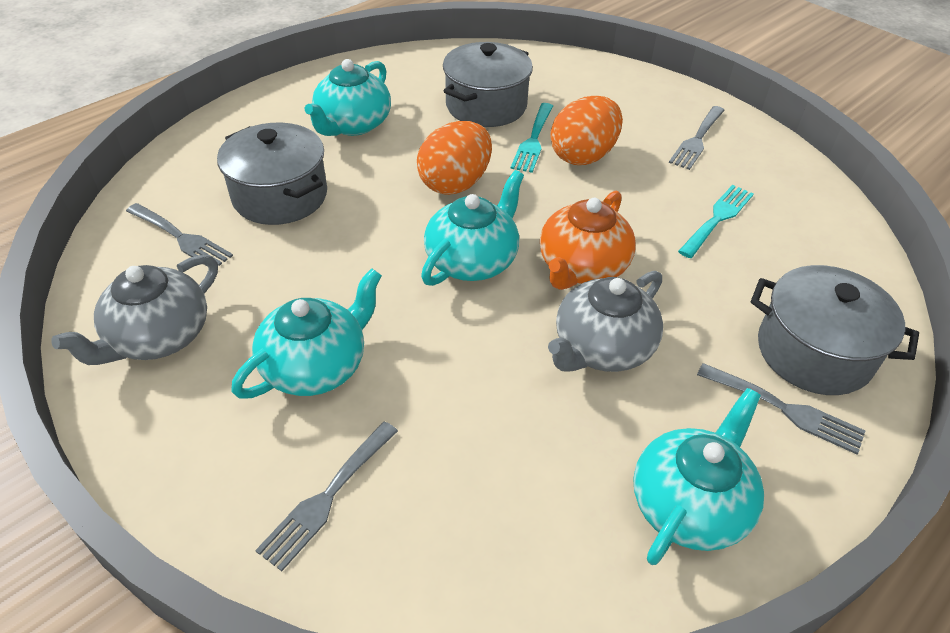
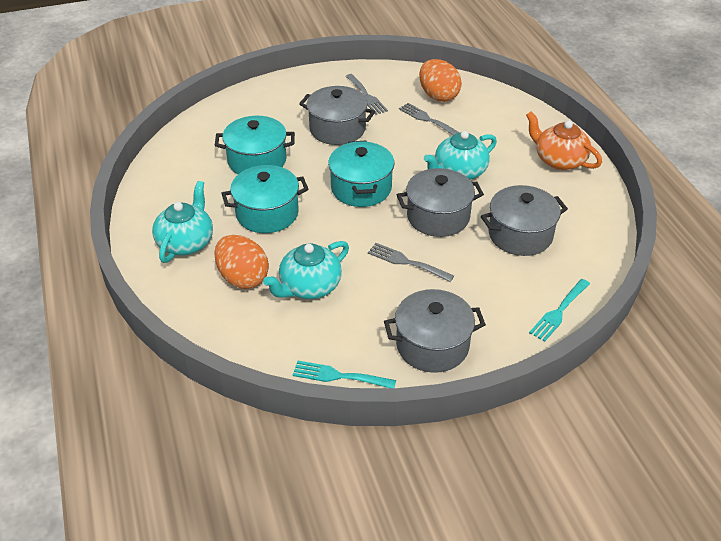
grey fork: 4 -> 3
grey pot: 3 -> 4
grey teapot: 2 -> 0
turquoise pot: 0 -> 3
turquoise teapot: 4 -> 3

